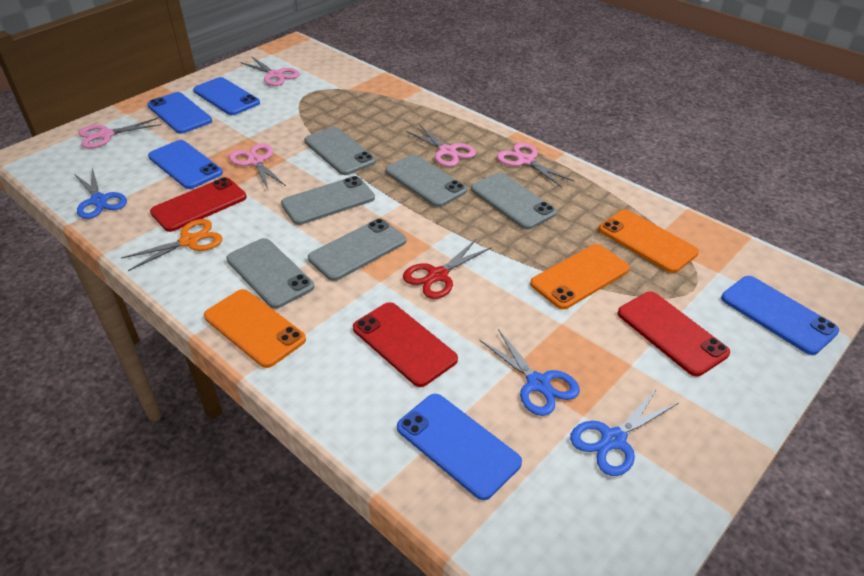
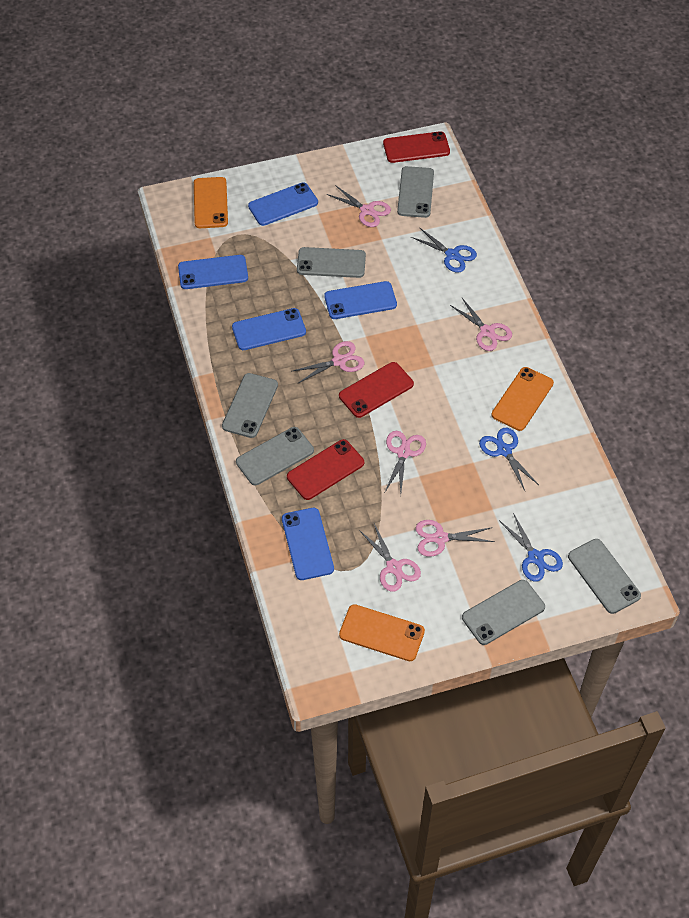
orange scissors: 1 -> 0
pink scissors: 5 -> 6
red scissors: 1 -> 0

